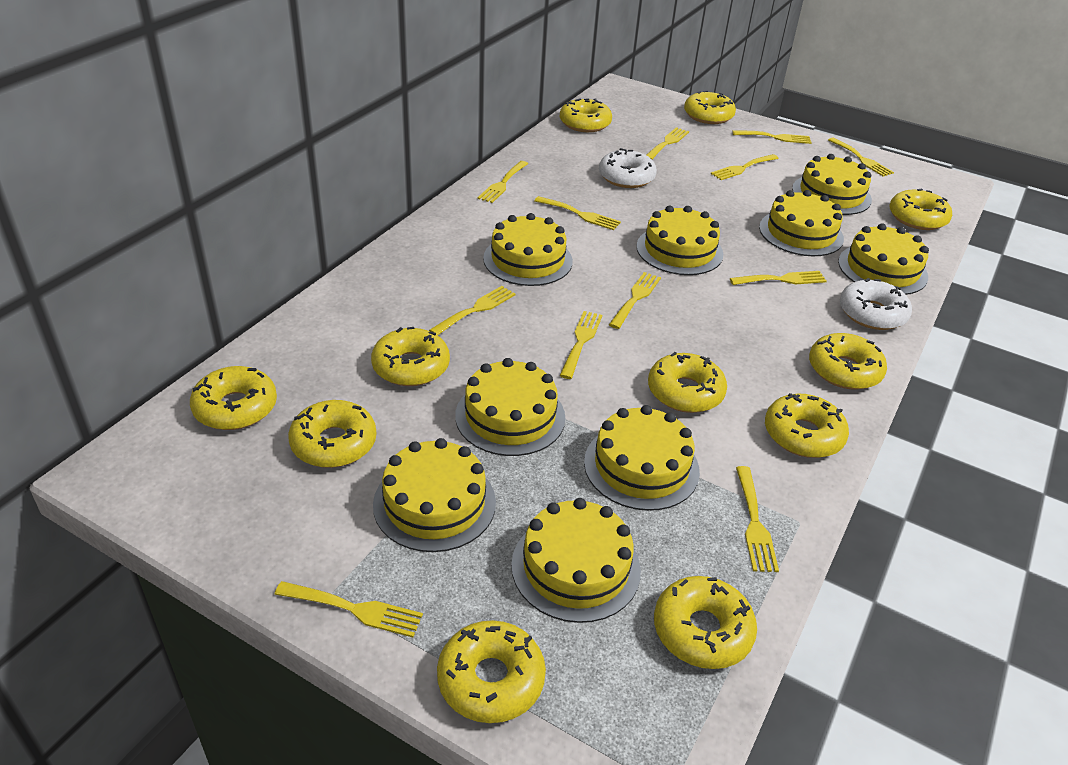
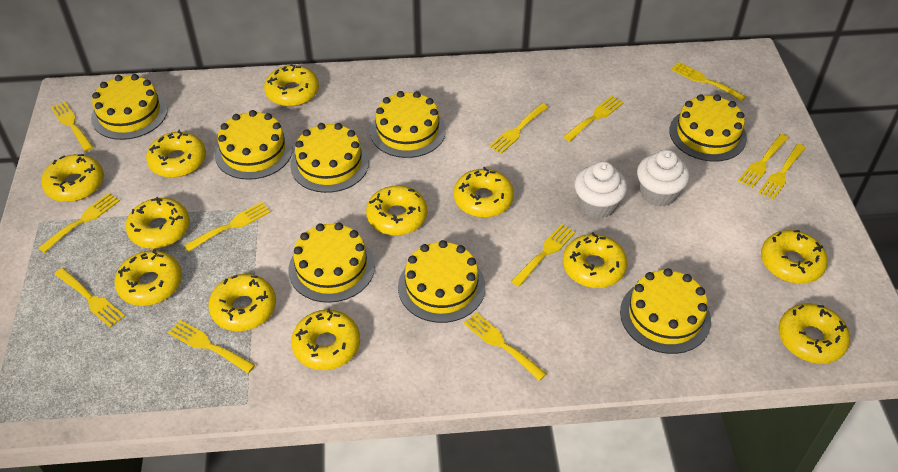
white cupcake: 0 -> 2
white donut: 2 -> 0
yellow cake: 9 -> 8
yellow donut: 11 -> 12

